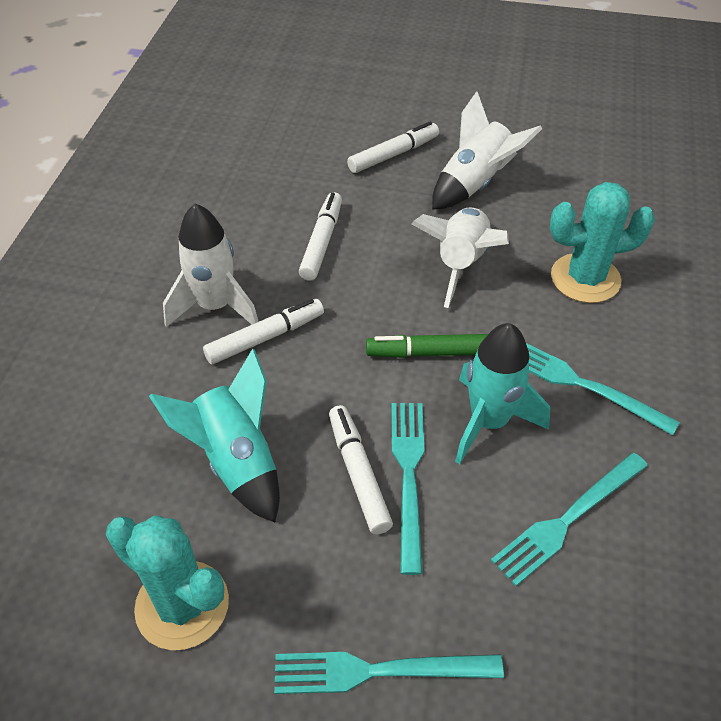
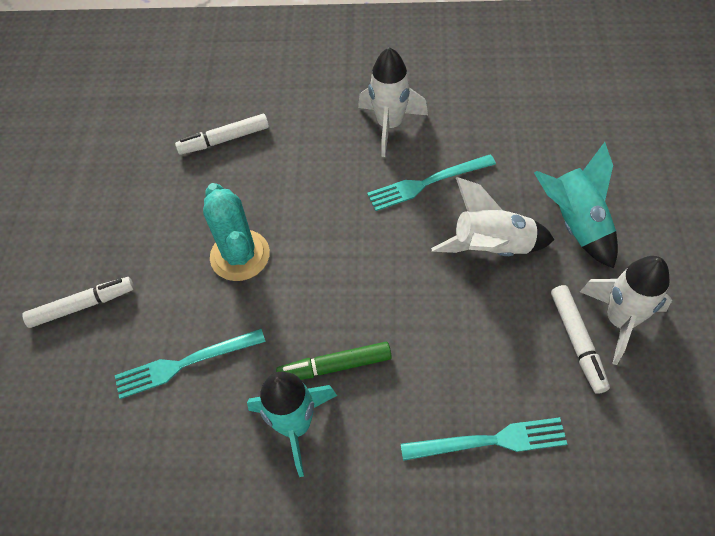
turquoise cactus: 2 -> 1
turquoise fork: 4 -> 3
white marker: 4 -> 3

